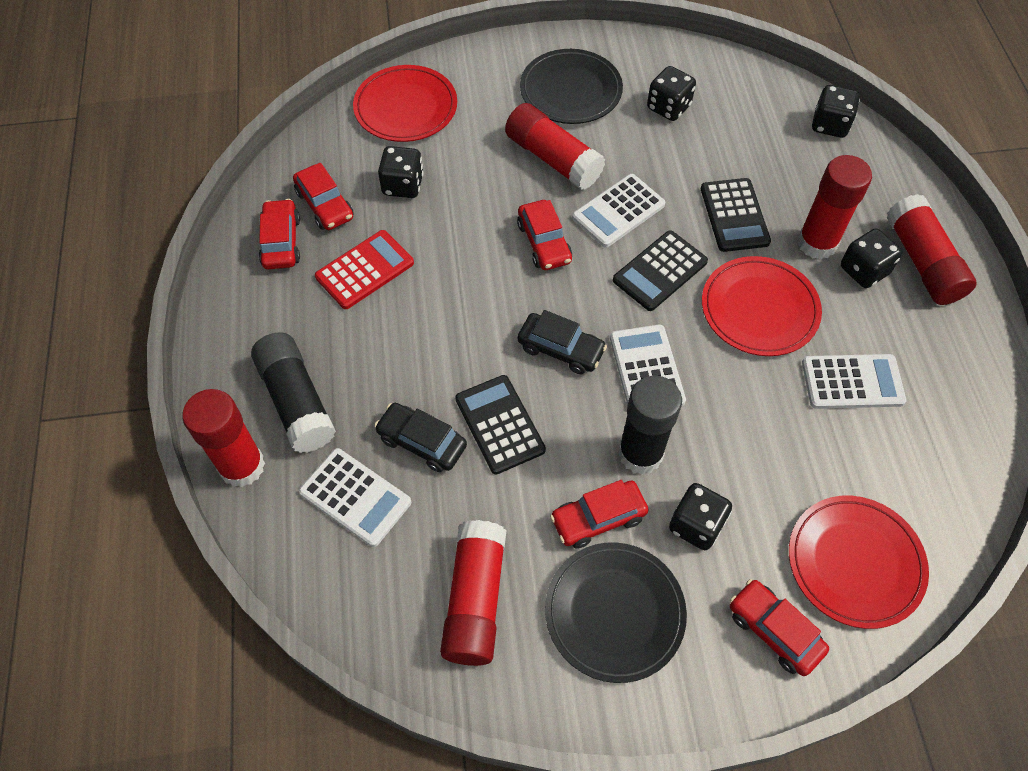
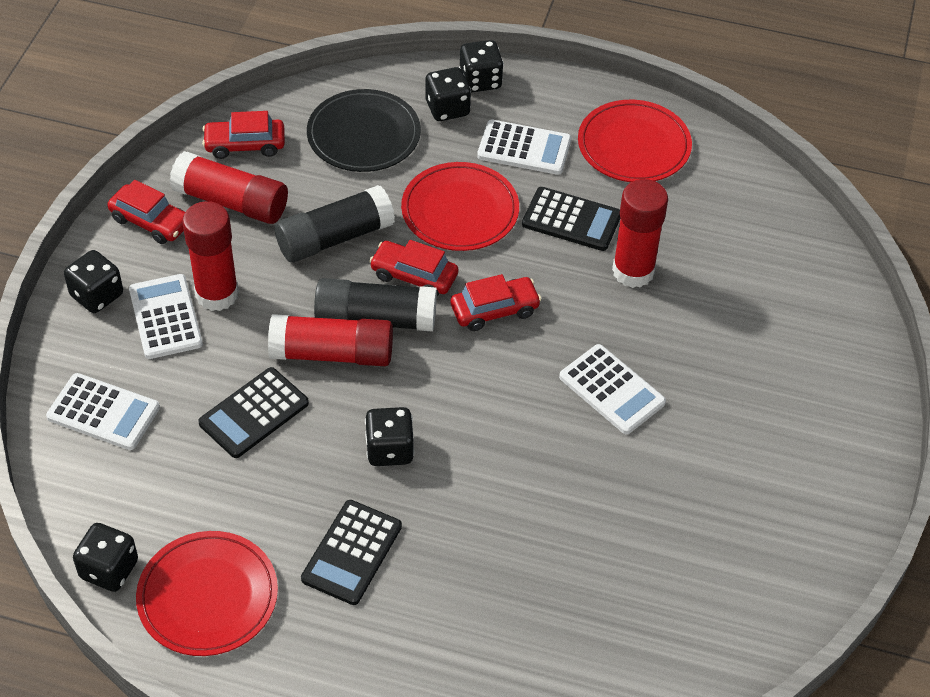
black car: 2 -> 0
black plate: 2 -> 1
red calculator: 1 -> 0
red car: 5 -> 4
red glue stick: 5 -> 4

